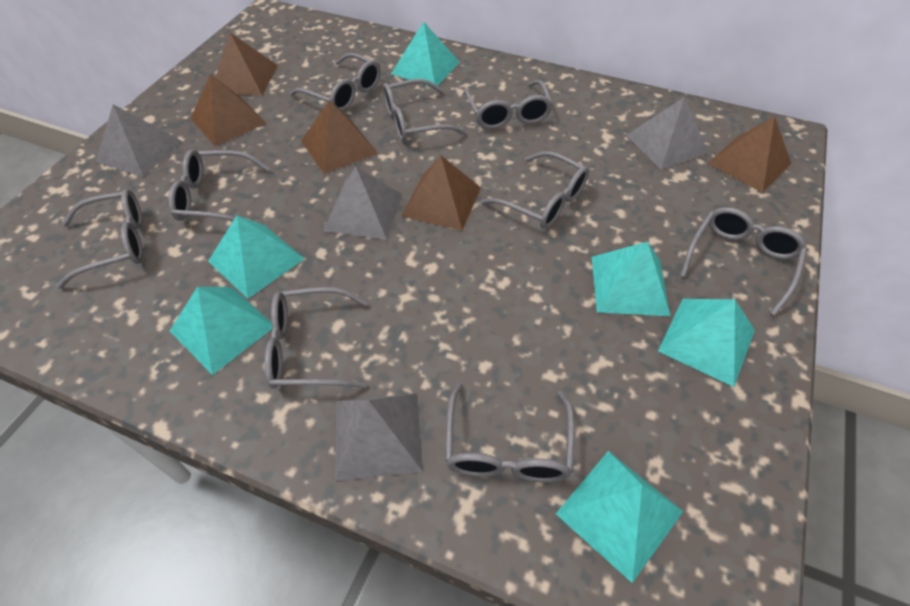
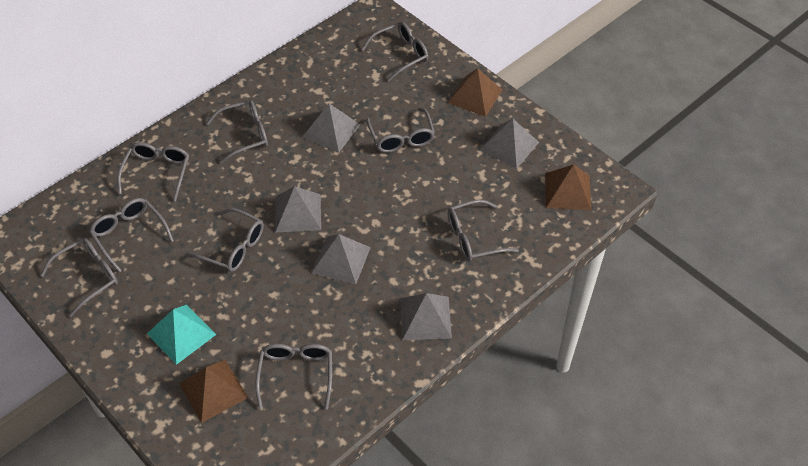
brown pyramid: 5 -> 3
grey pyramid: 4 -> 5
turquoise pyramid: 6 -> 1

